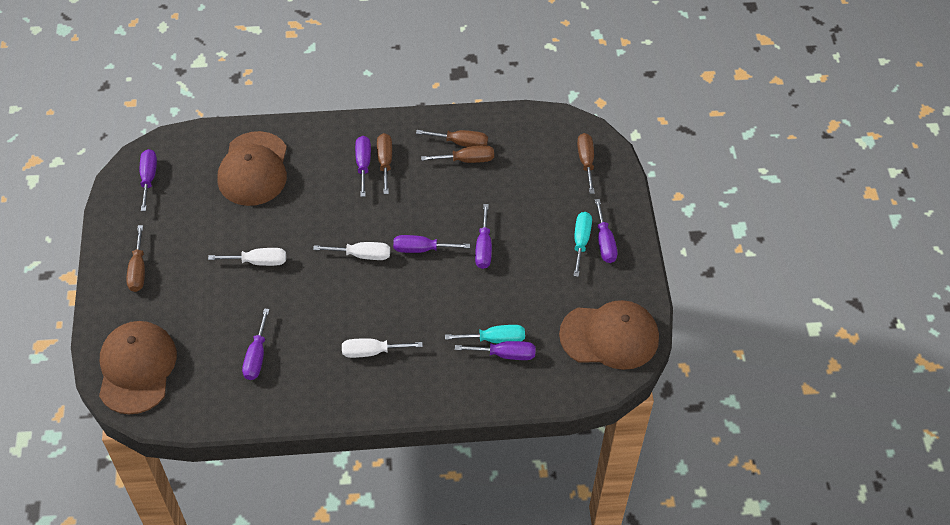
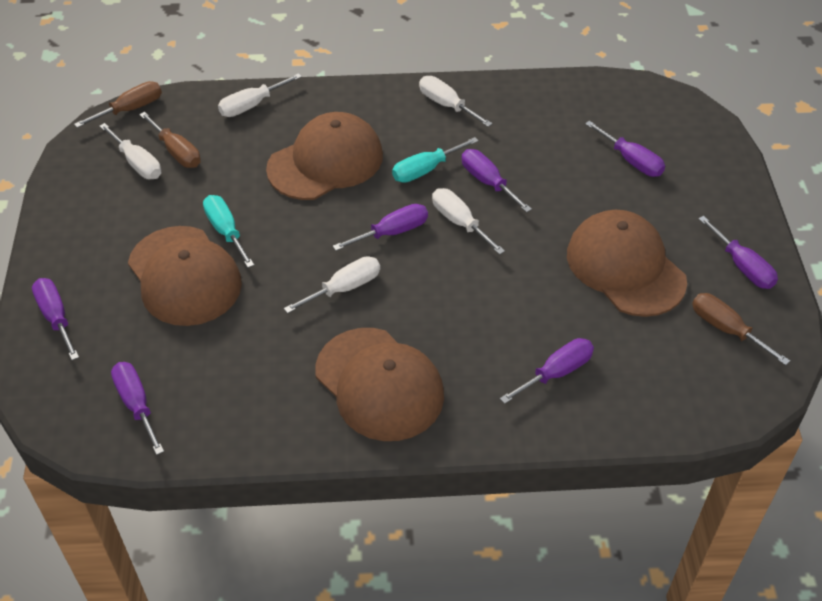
brown cap: 3 -> 4
brown screwdriver: 5 -> 3
white screwdriver: 3 -> 5

